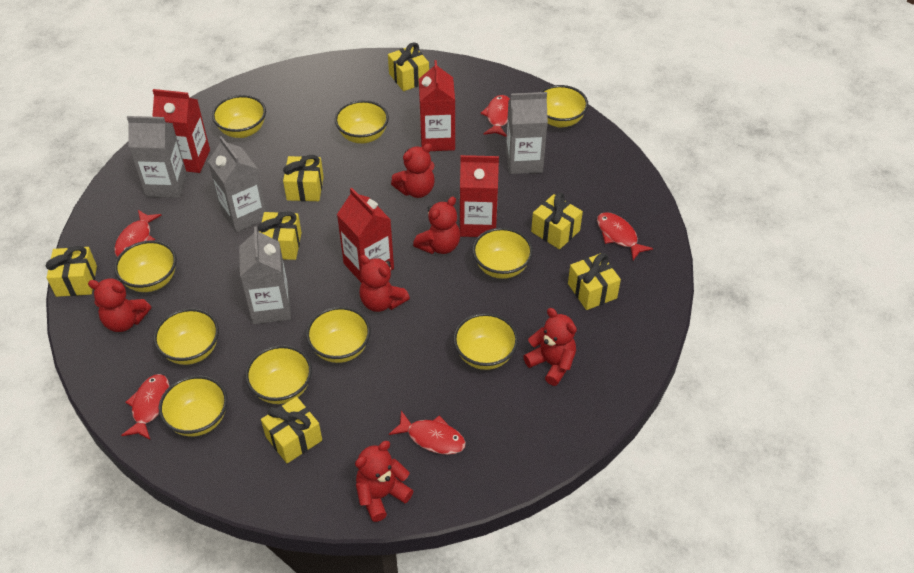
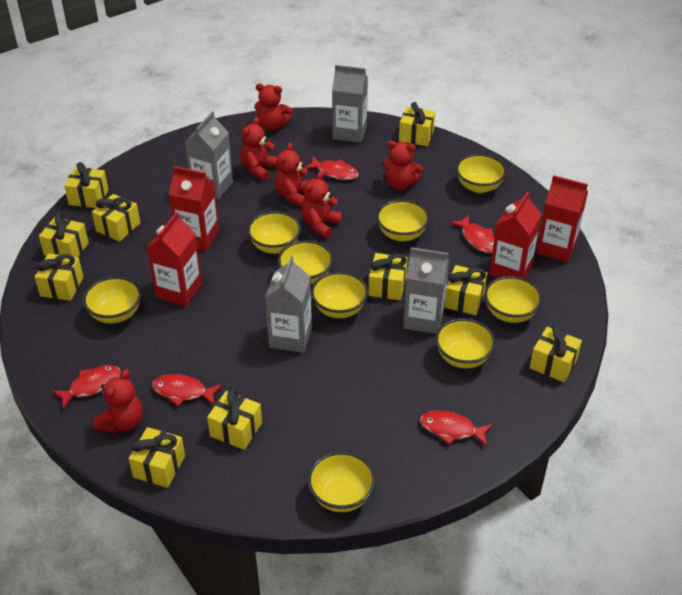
yellow bowl: 10 -> 9
yellow gift: 7 -> 10

